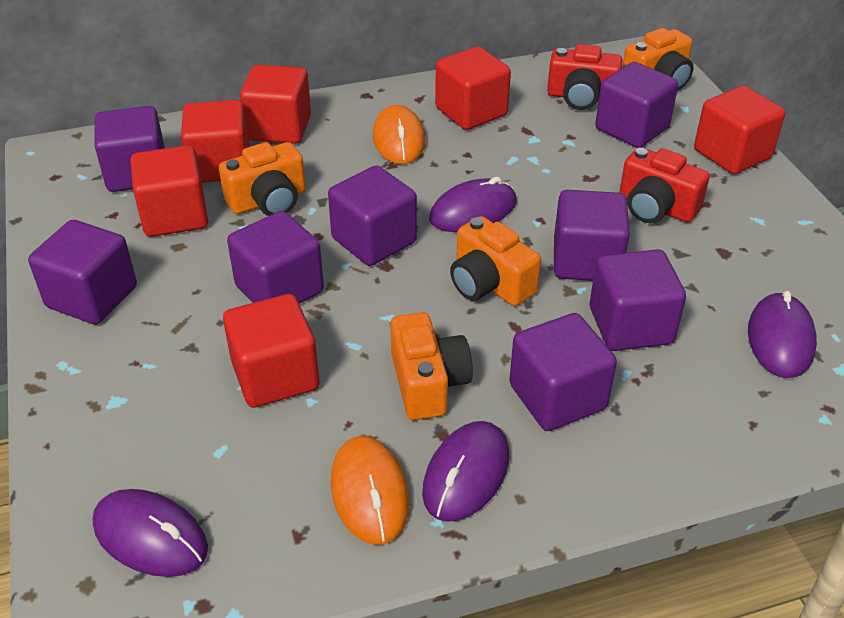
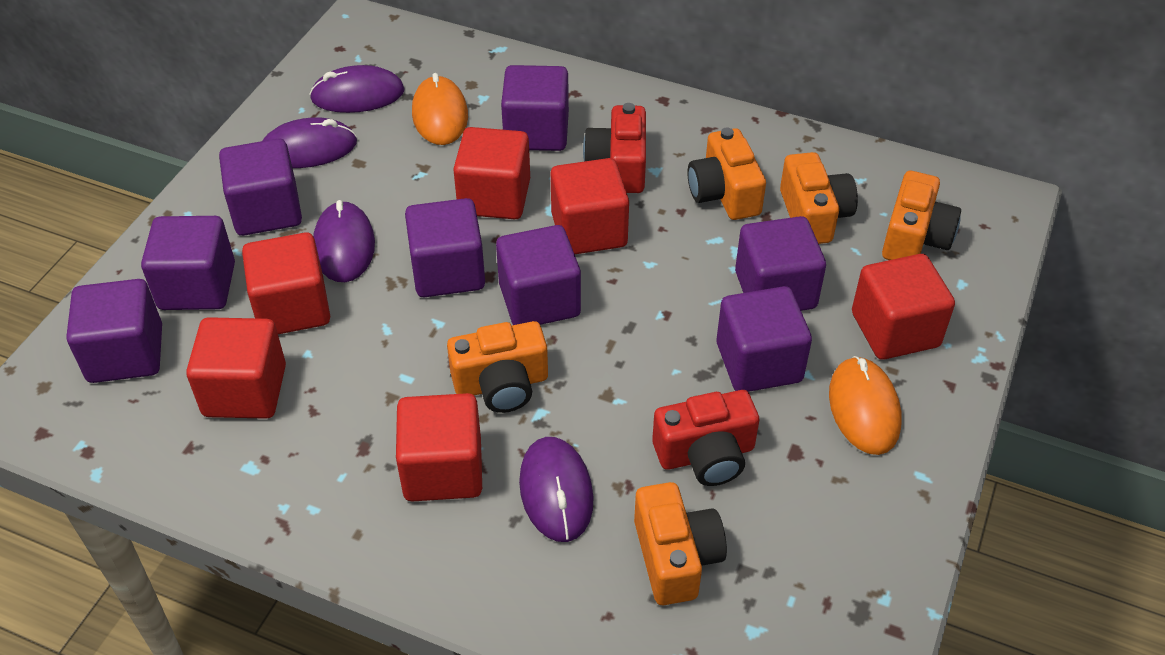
orange camera: 4 -> 5

